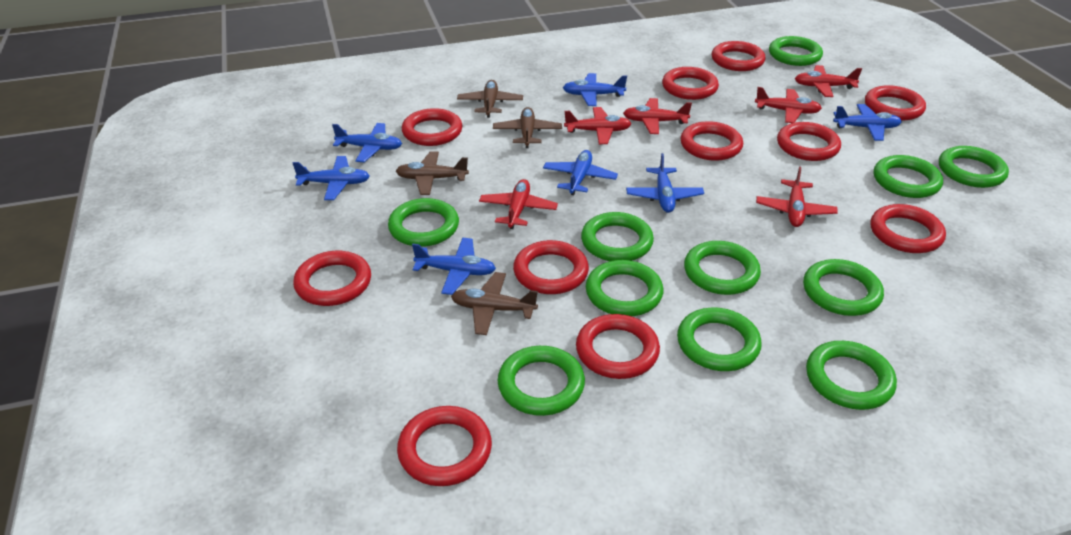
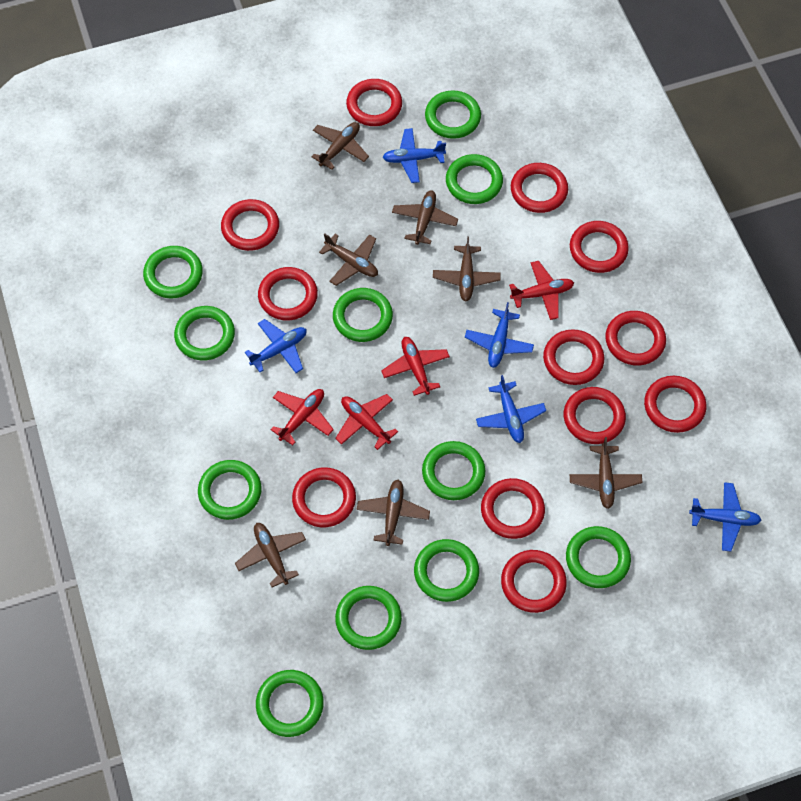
blue plane: 7 -> 5
brown plane: 4 -> 7
red plane: 6 -> 4
red ring: 11 -> 12

